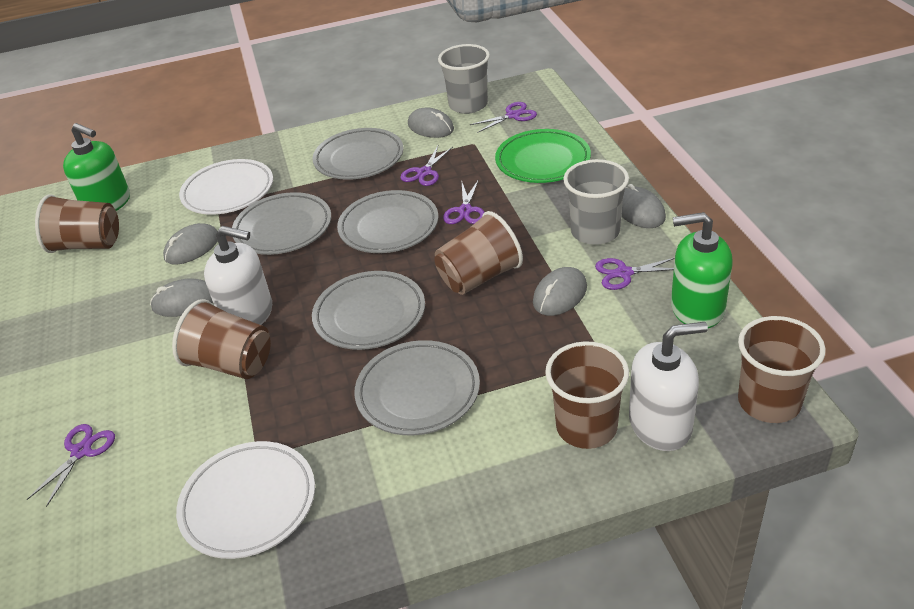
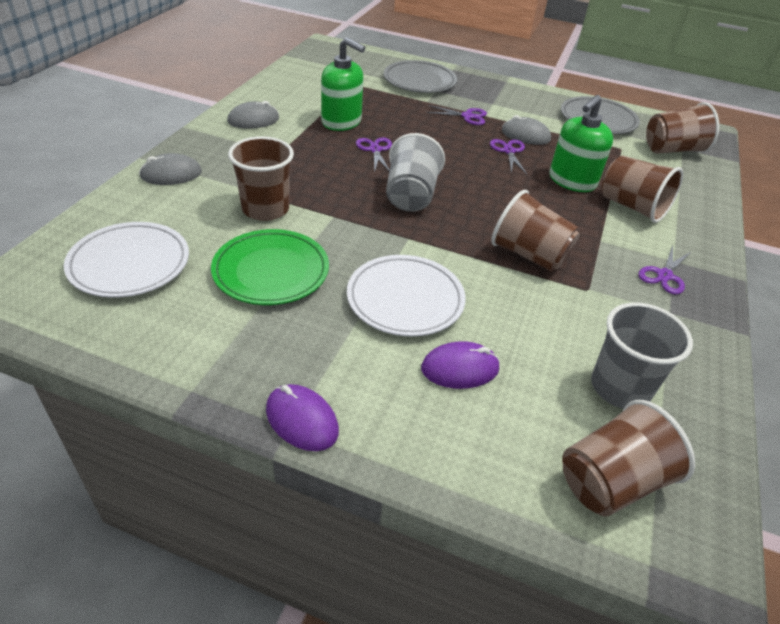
grey mouse: 5 -> 3
grey plate: 5 -> 2
purple mouse: 0 -> 2
purple scissors: 5 -> 4
white soap dispenser: 2 -> 0

